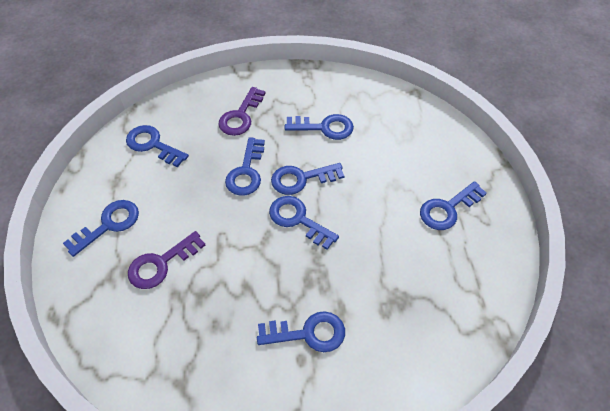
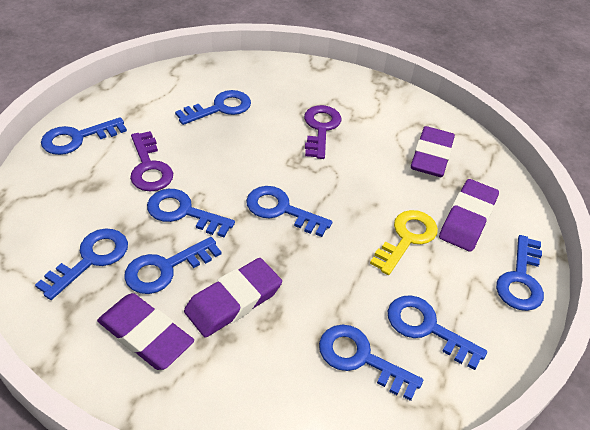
blue key: 8 -> 9
purple eraser: 0 -> 4
yellow key: 0 -> 1

